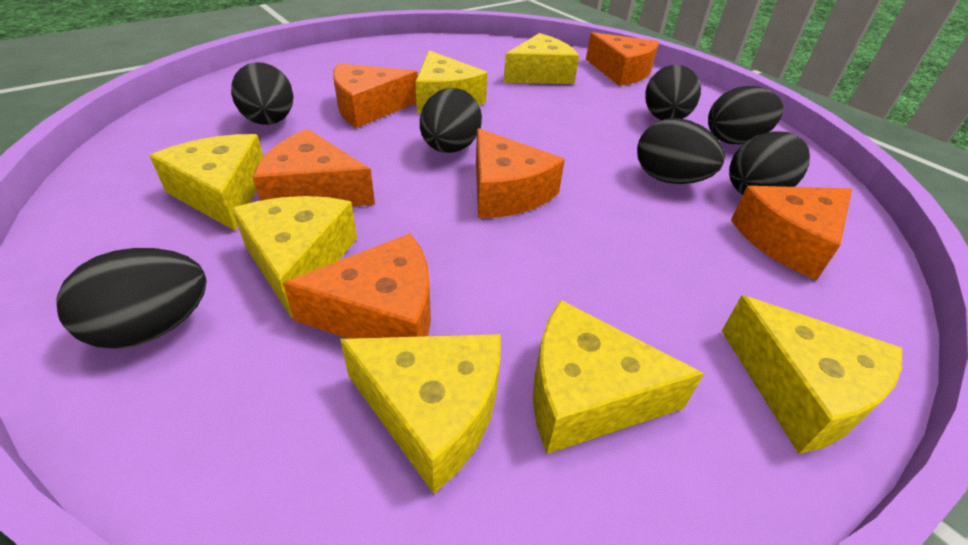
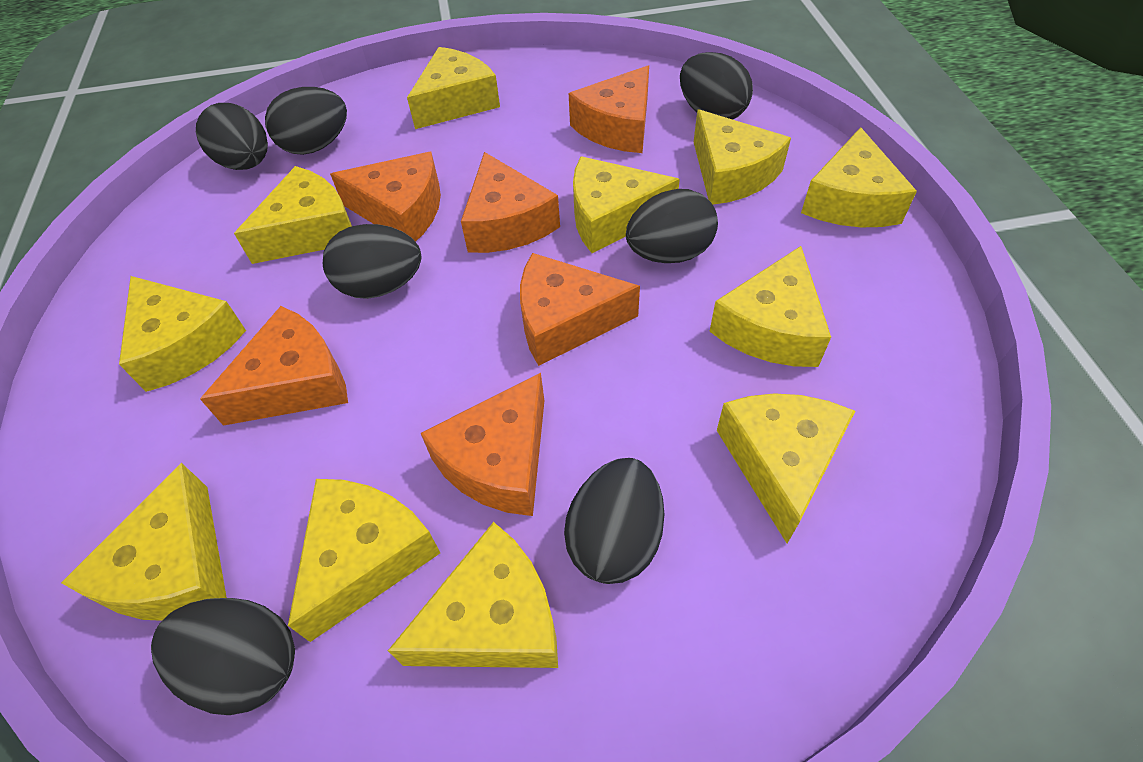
yellow cheese: 7 -> 11

